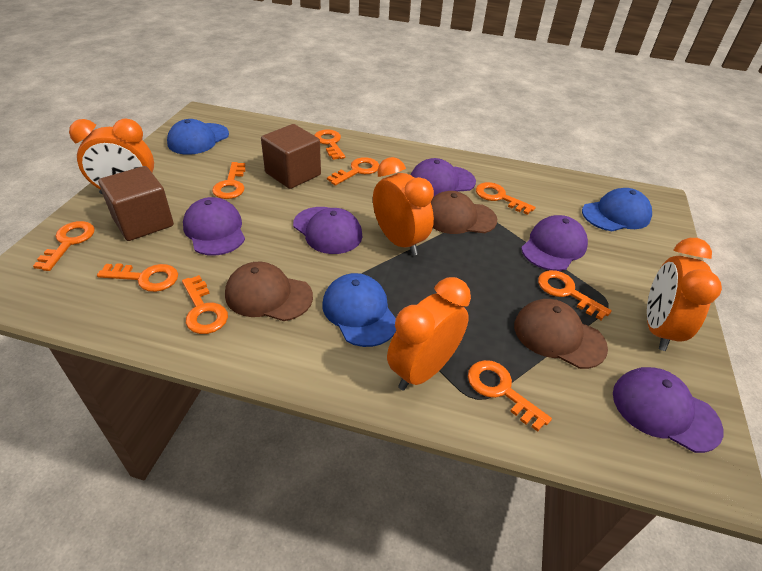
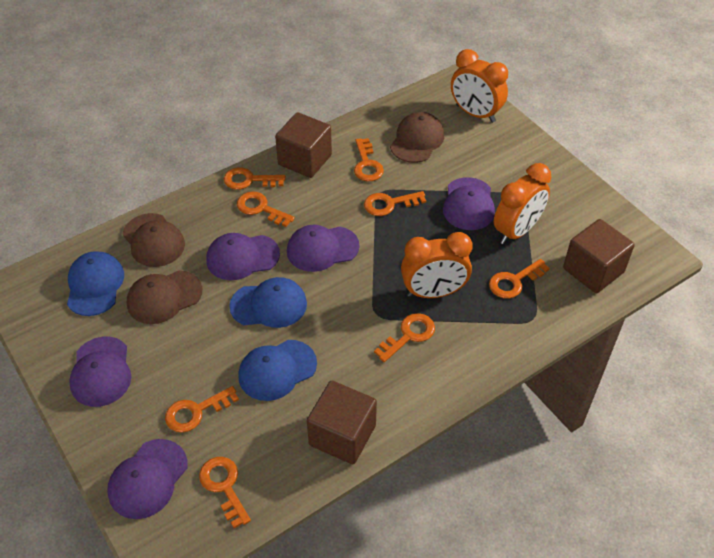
brown cube: 2 -> 3
orange clock: 4 -> 3
orange key: 9 -> 8

